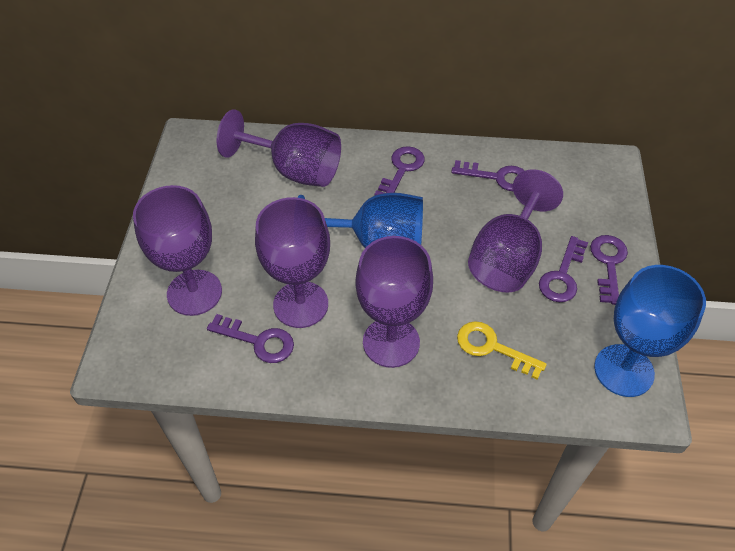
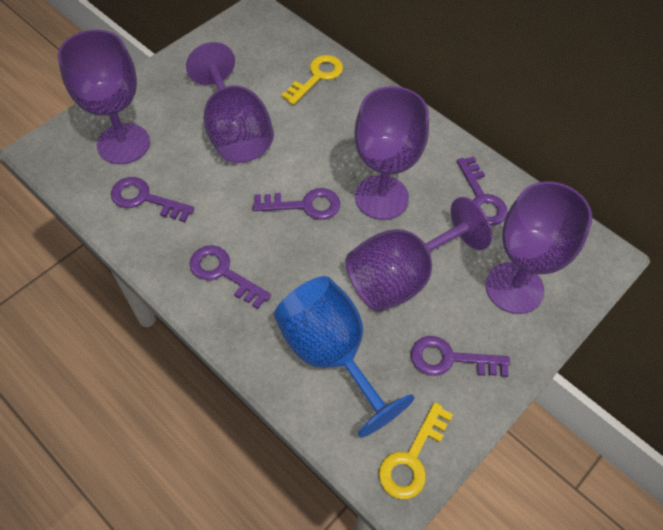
blue goblet: 2 -> 1
yellow key: 1 -> 2

